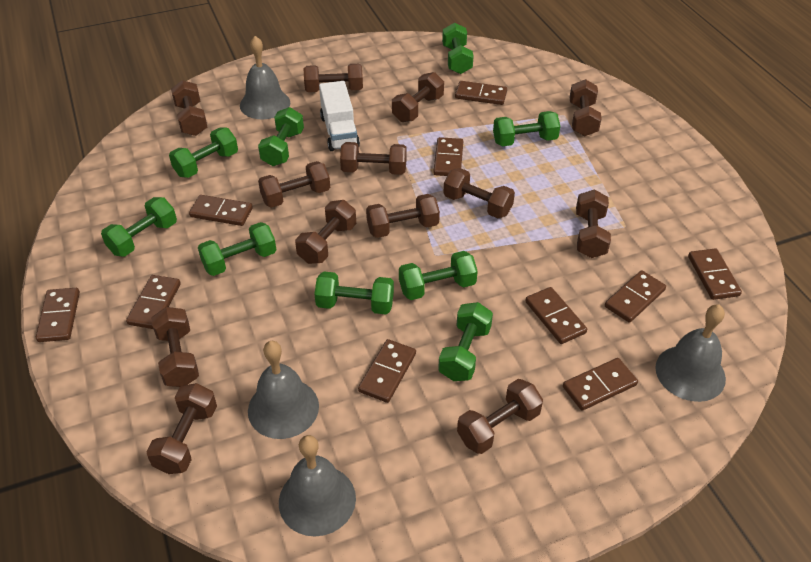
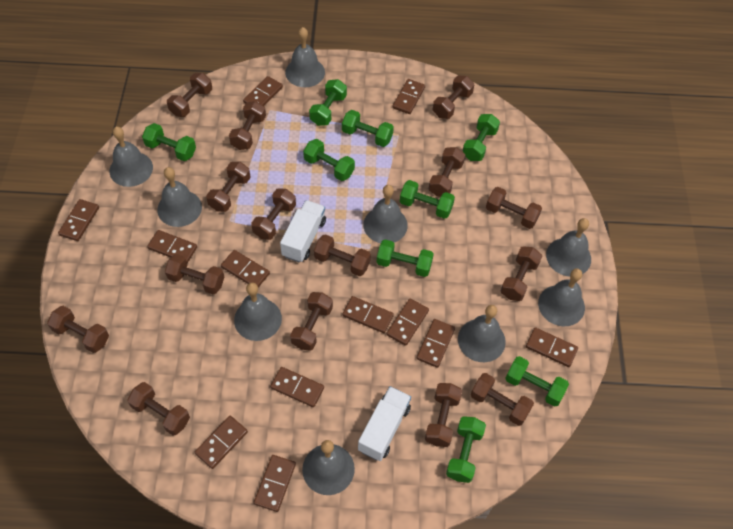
brown domino: 10 -> 12
brown dumbbell: 13 -> 15
grey bell: 4 -> 9
white truck: 1 -> 2

